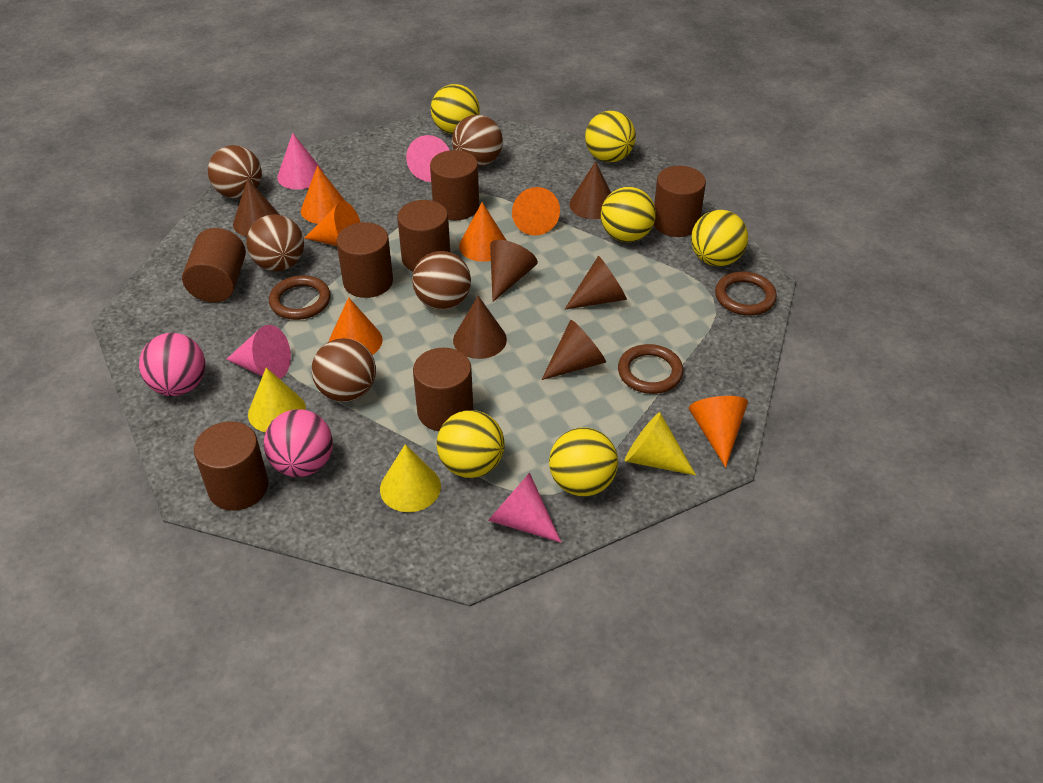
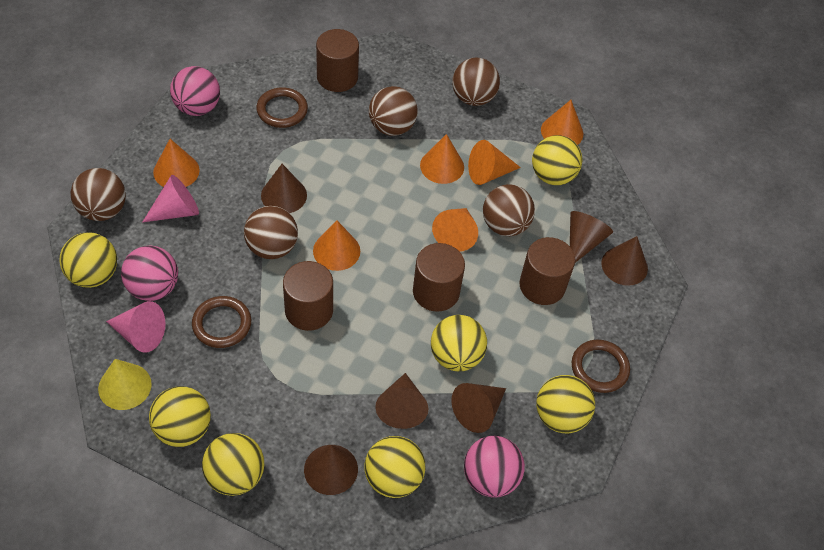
brown cylinder: 7 -> 4
pink ball: 2 -> 3
pink cone: 4 -> 2
yellow ball: 6 -> 7
yellow cone: 3 -> 1

